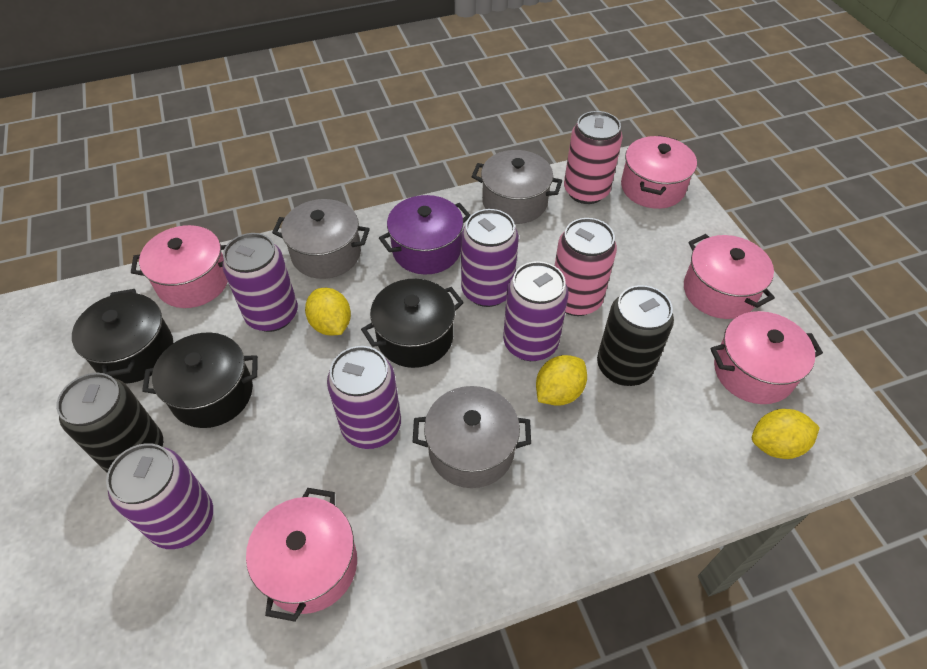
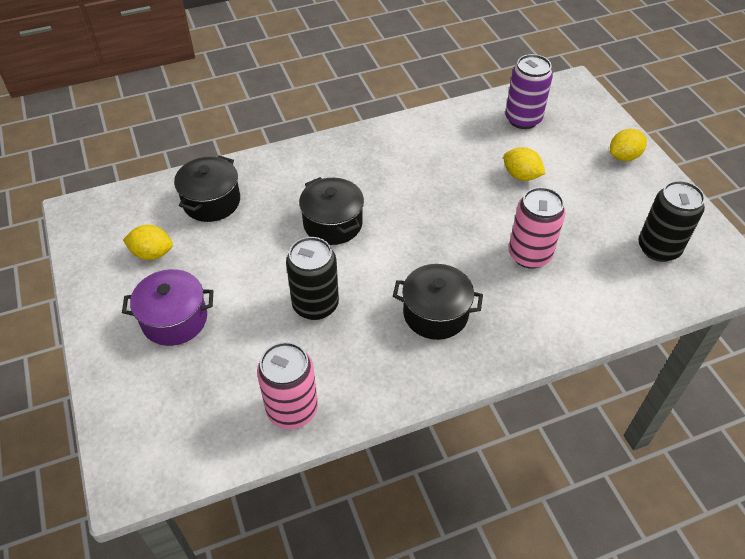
grey pot: 3 -> 0
pink pot: 5 -> 0
purple can: 5 -> 1

